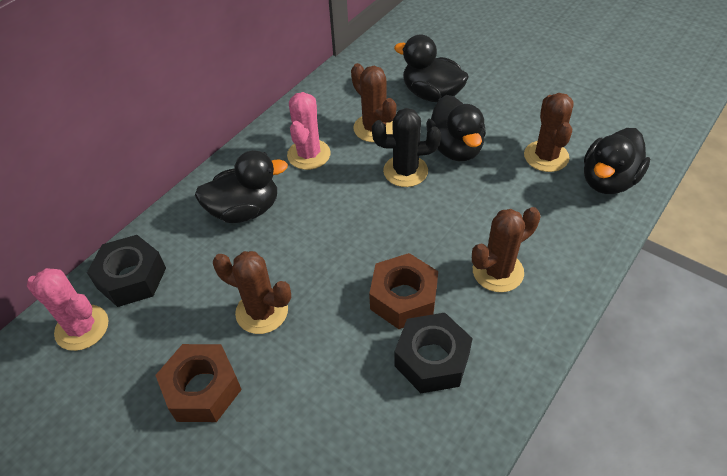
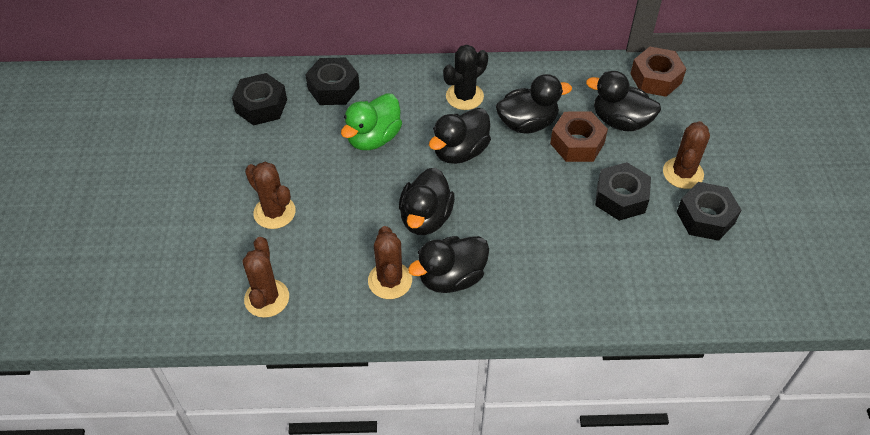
black duck: 4 -> 5
black nut: 2 -> 4
green duck: 0 -> 1
pink cactus: 2 -> 0

